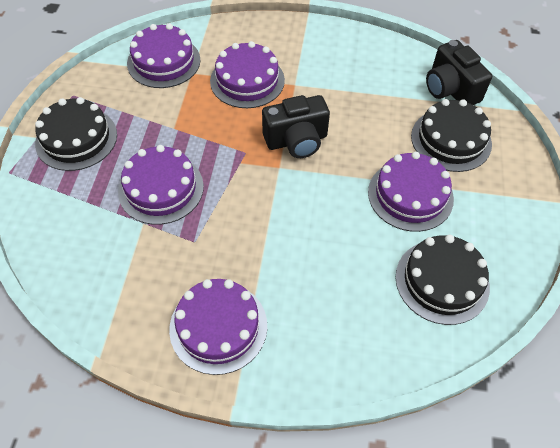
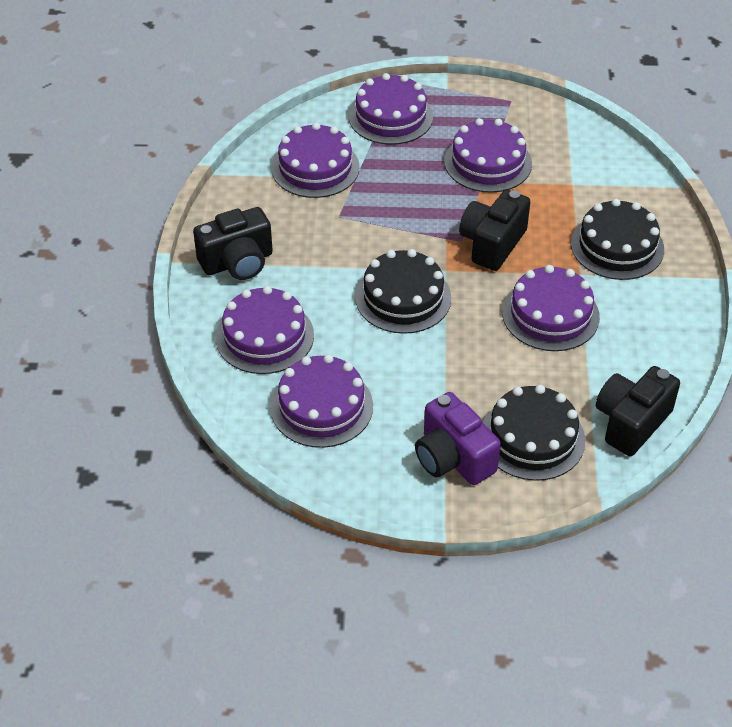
black camera: 2 -> 3
purple cake: 5 -> 6
purple camera: 0 -> 1

